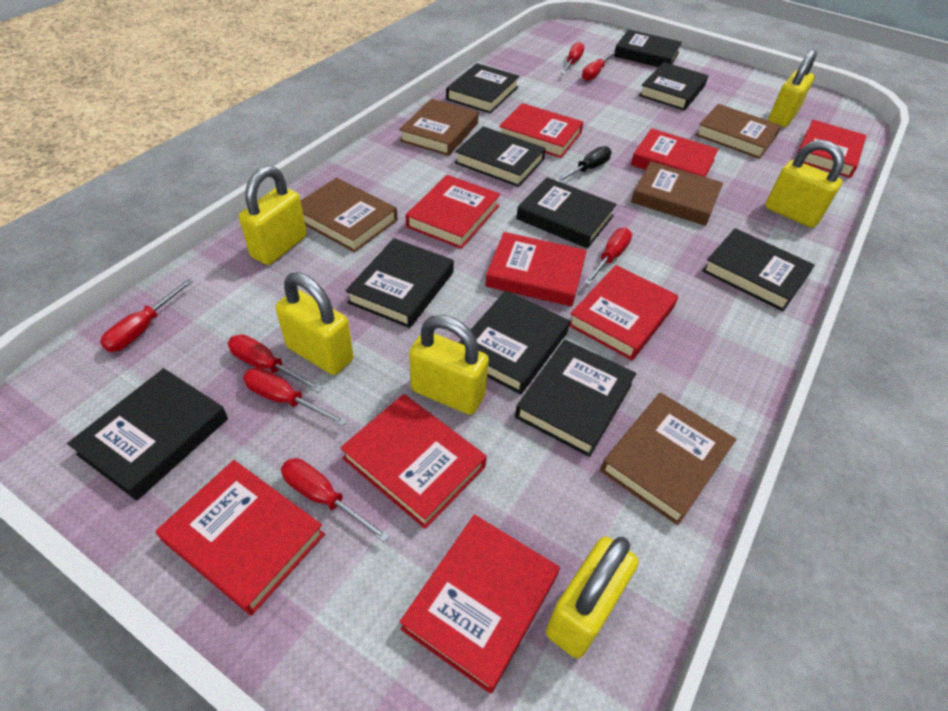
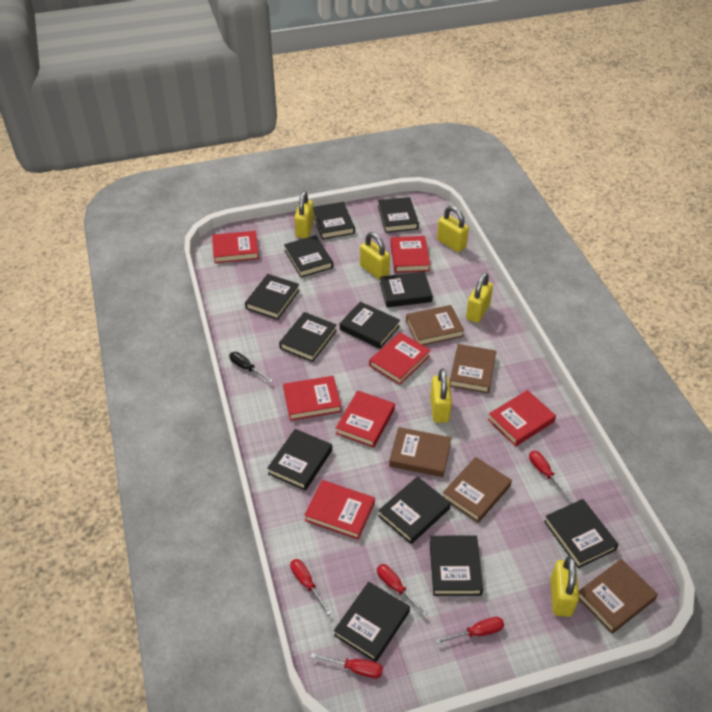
black book: 10 -> 12
red book: 9 -> 7
red screwdriver: 7 -> 5

